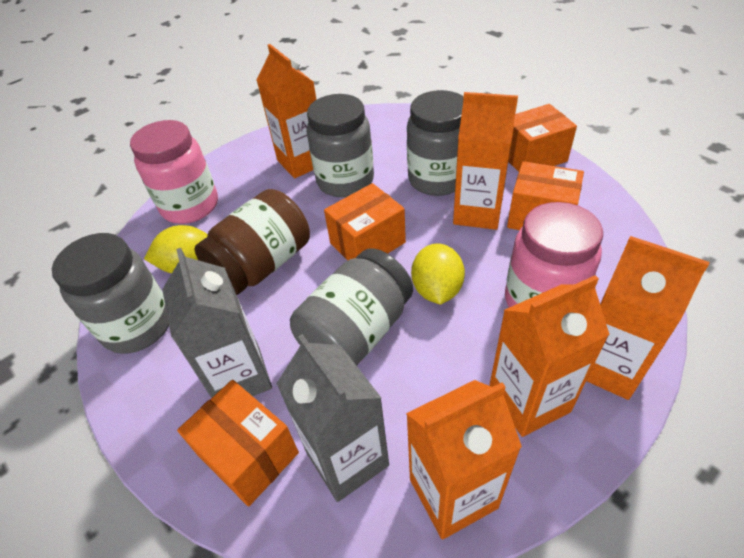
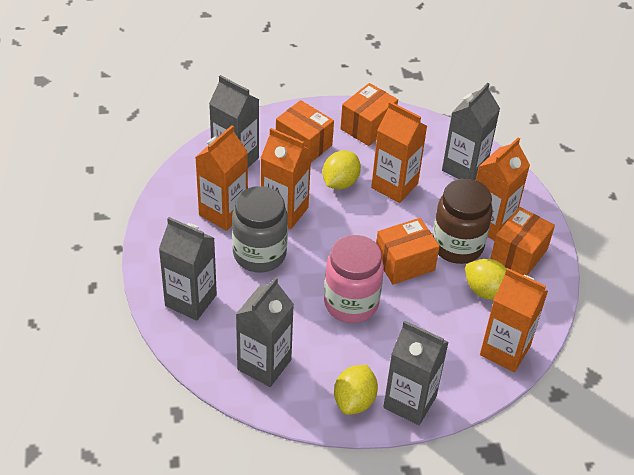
grey carton: 2 -> 5
grey jar: 4 -> 1
pink jar: 2 -> 1
yellow lemon: 2 -> 3

